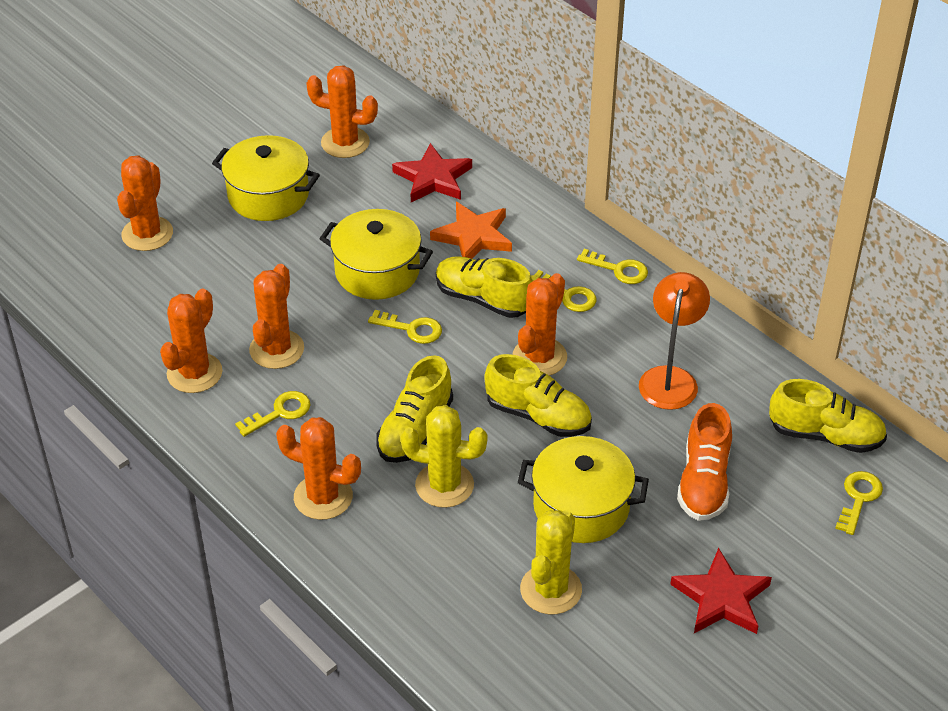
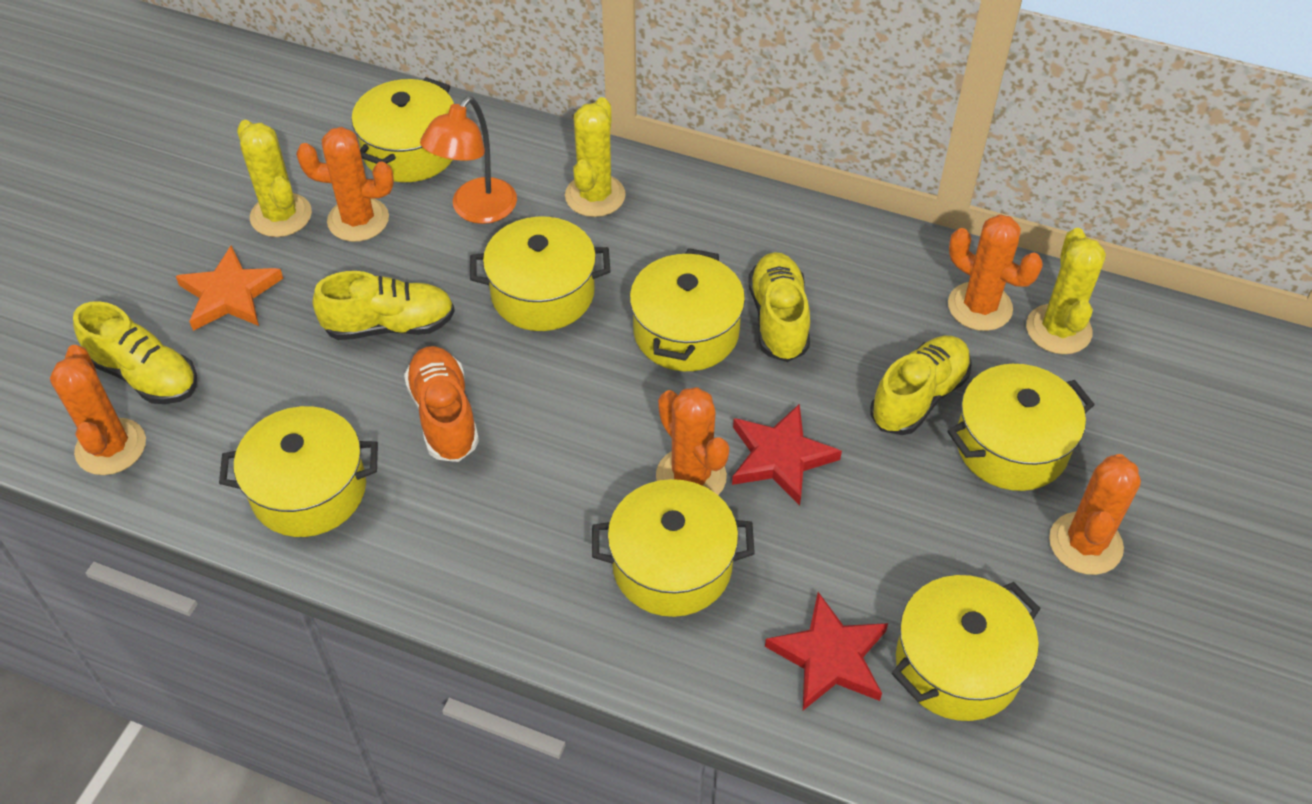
orange cactus: 6 -> 5
yellow cactus: 2 -> 3
yellow key: 5 -> 0
yellow pot: 3 -> 7

